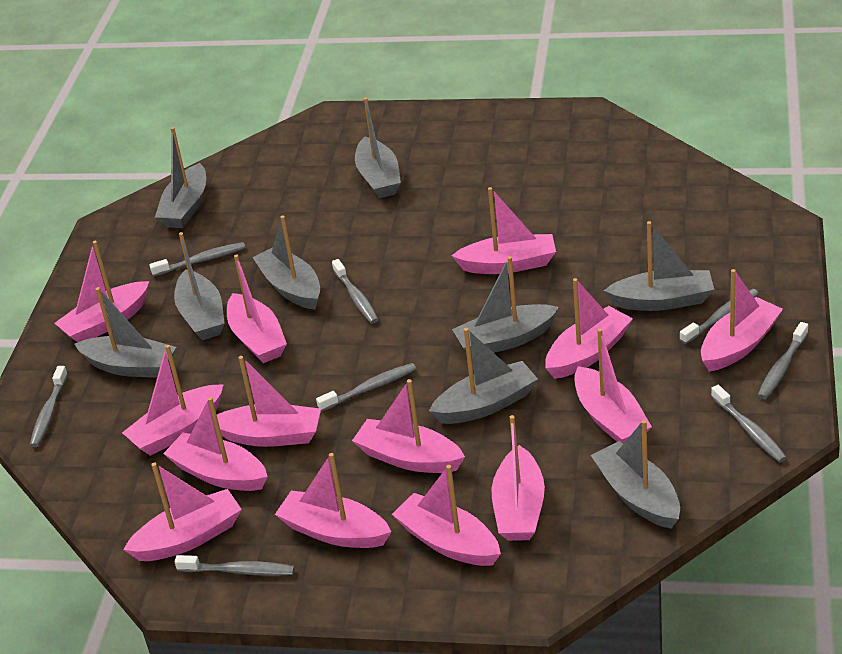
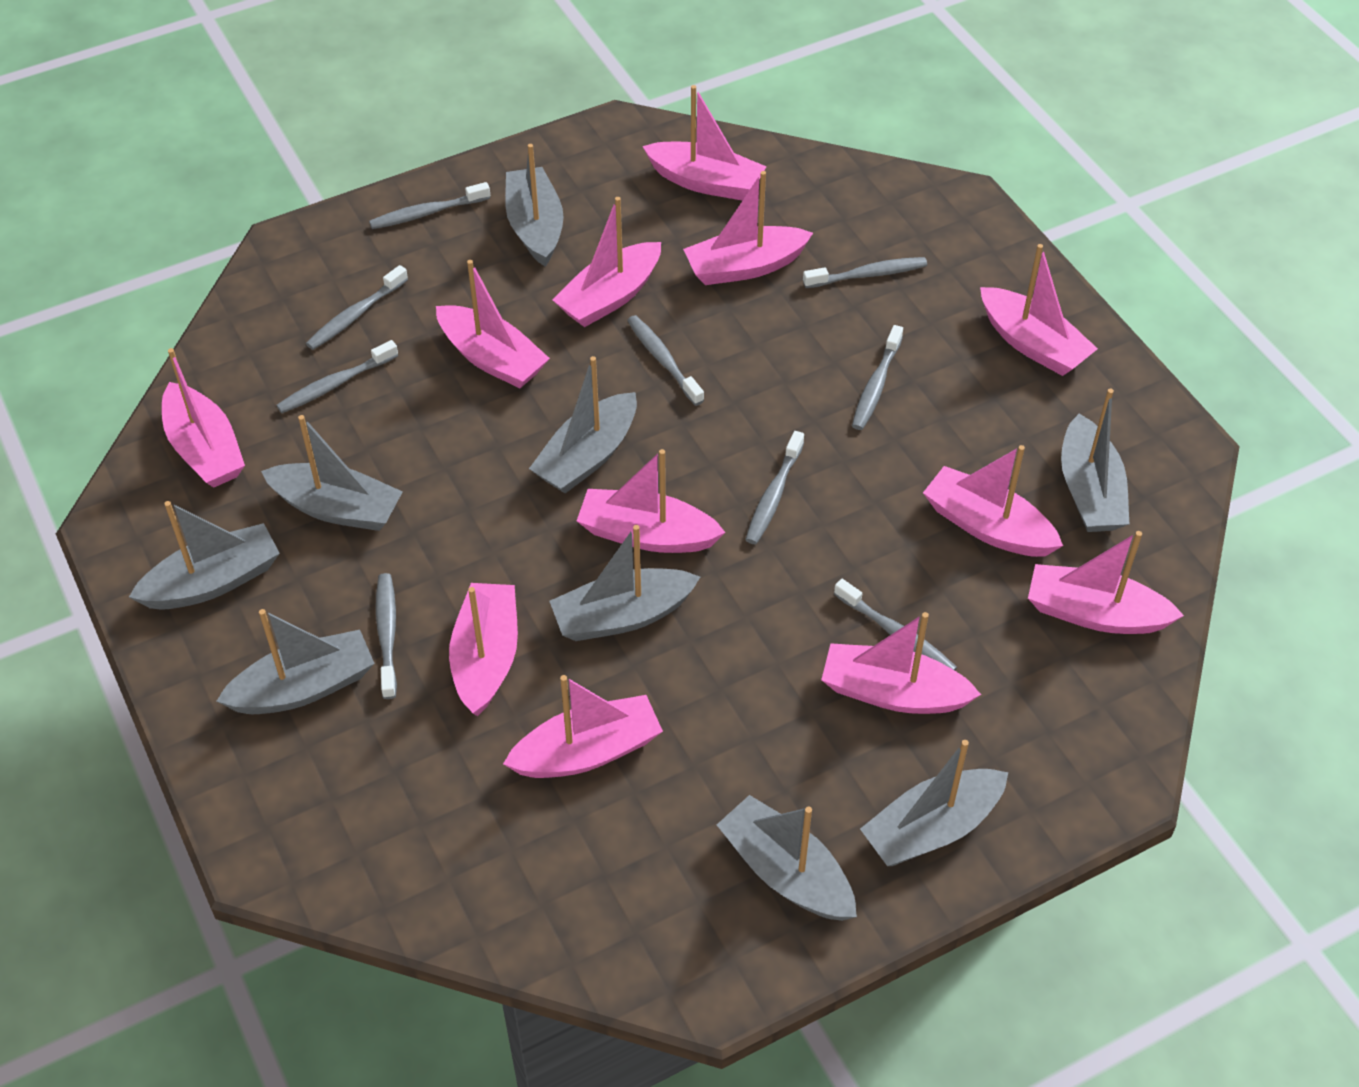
grey toothbrush: 8 -> 9
pink boat: 14 -> 12

